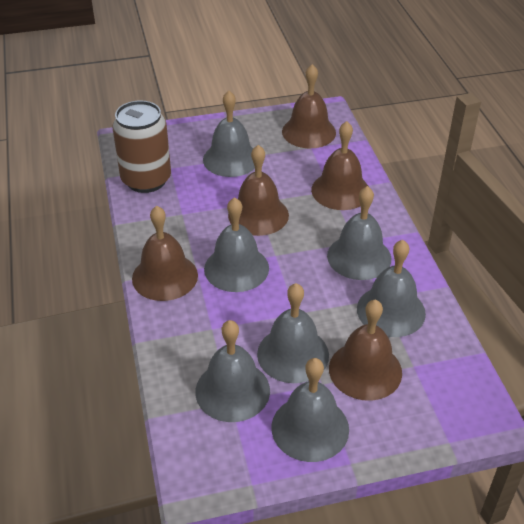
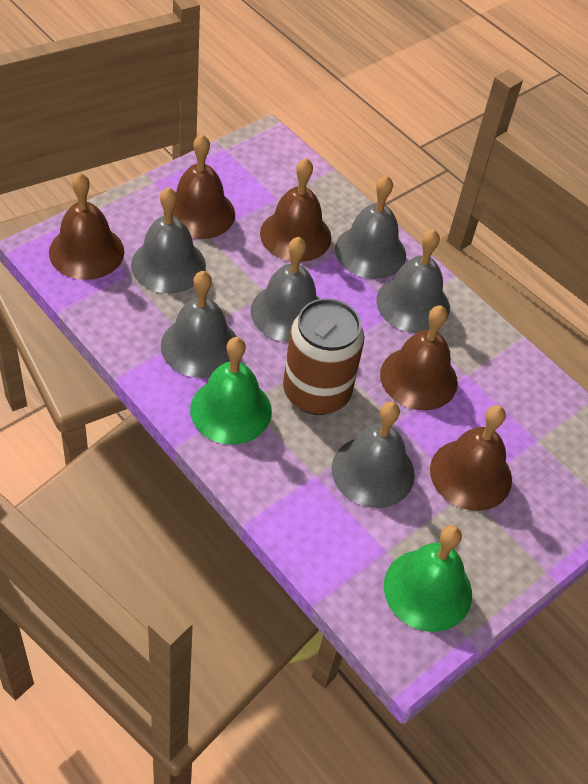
green bell: 0 -> 2
grey bell: 7 -> 6

